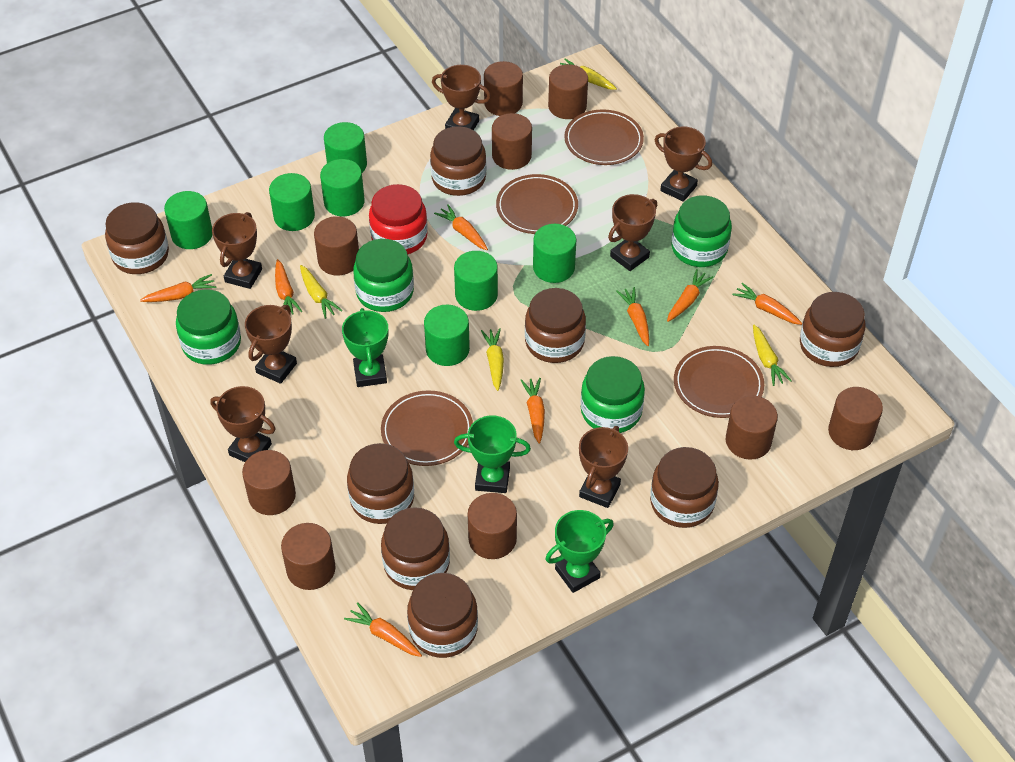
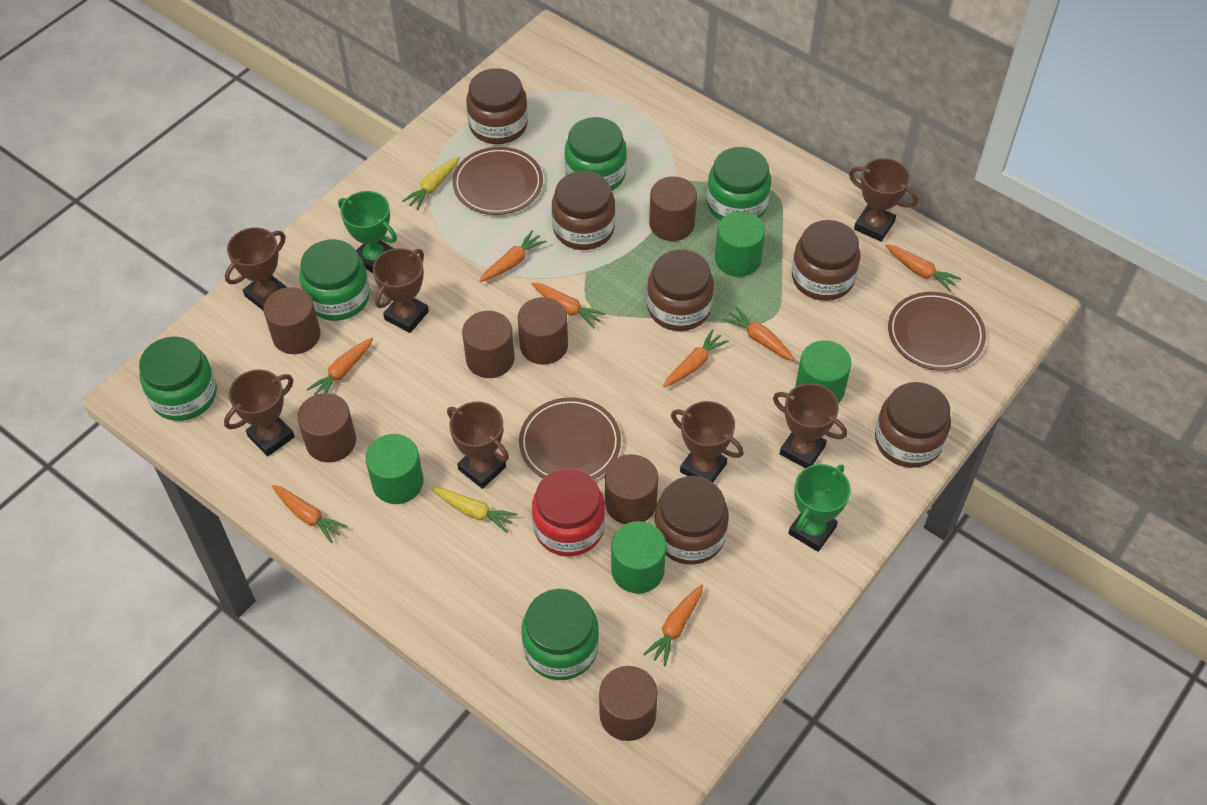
brown cylinder: 9 -> 7
brown jar: 8 -> 6
brown plate: 4 -> 3
green cylinder: 7 -> 4
green jar: 4 -> 5
green trophy: 3 -> 2
yellow carrot: 4 -> 2

